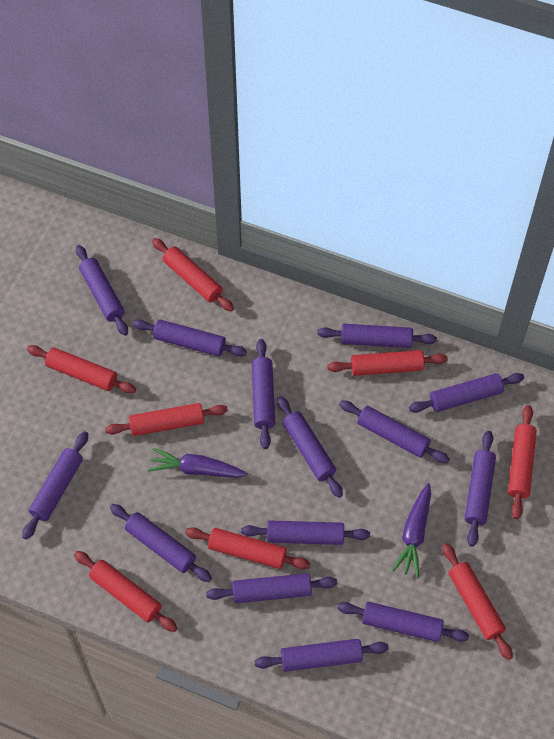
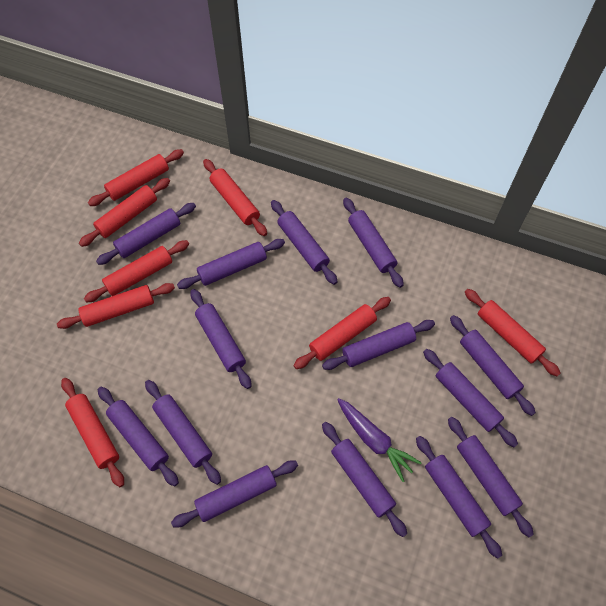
purple carrot: 2 -> 1

